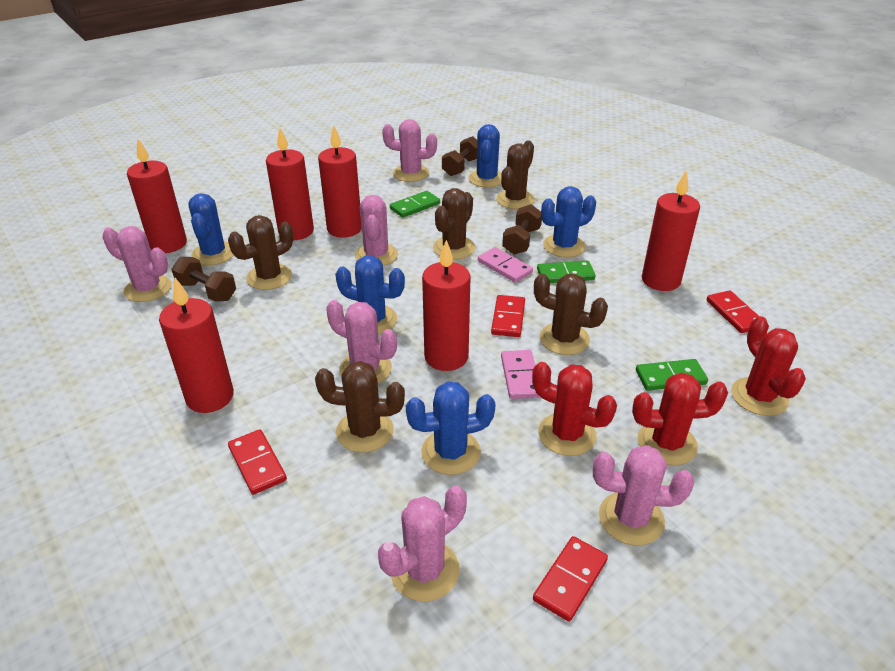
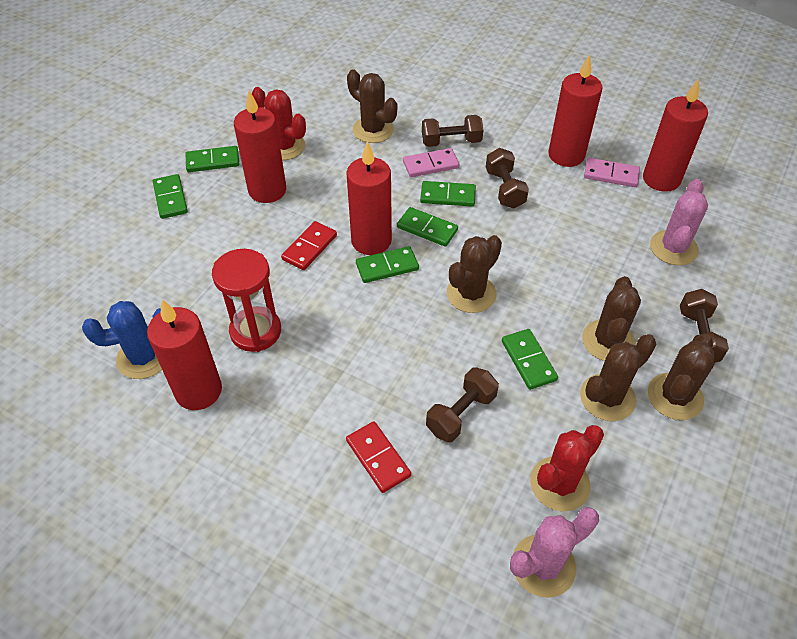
blue cactus: 5 -> 1
brown dumbbell: 3 -> 4
green domino: 3 -> 6
pink cactus: 6 -> 2
red cactus: 3 -> 2
red candle: 6 -> 5
red domino: 4 -> 2
red hourglass: 0 -> 1

